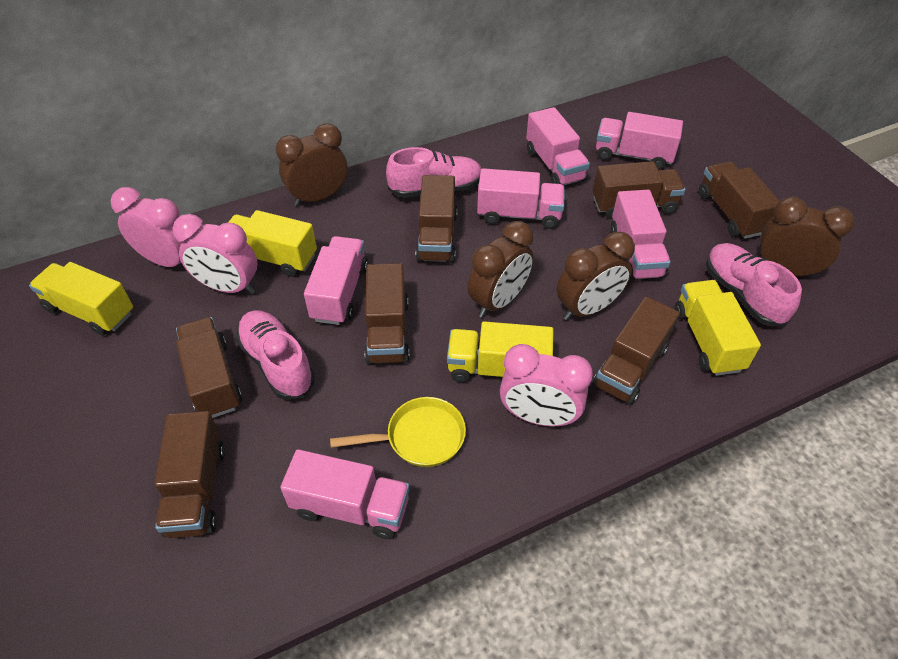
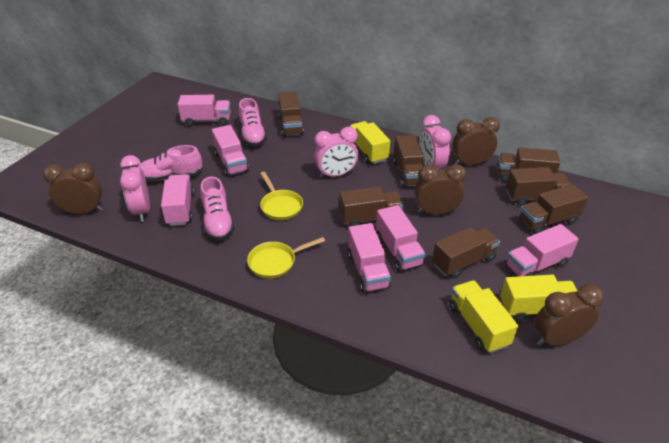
yellow pan: 1 -> 2
yellow truck: 4 -> 3

